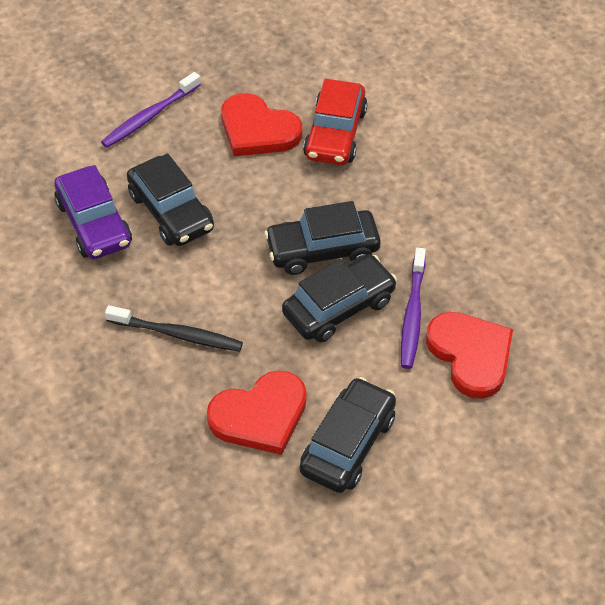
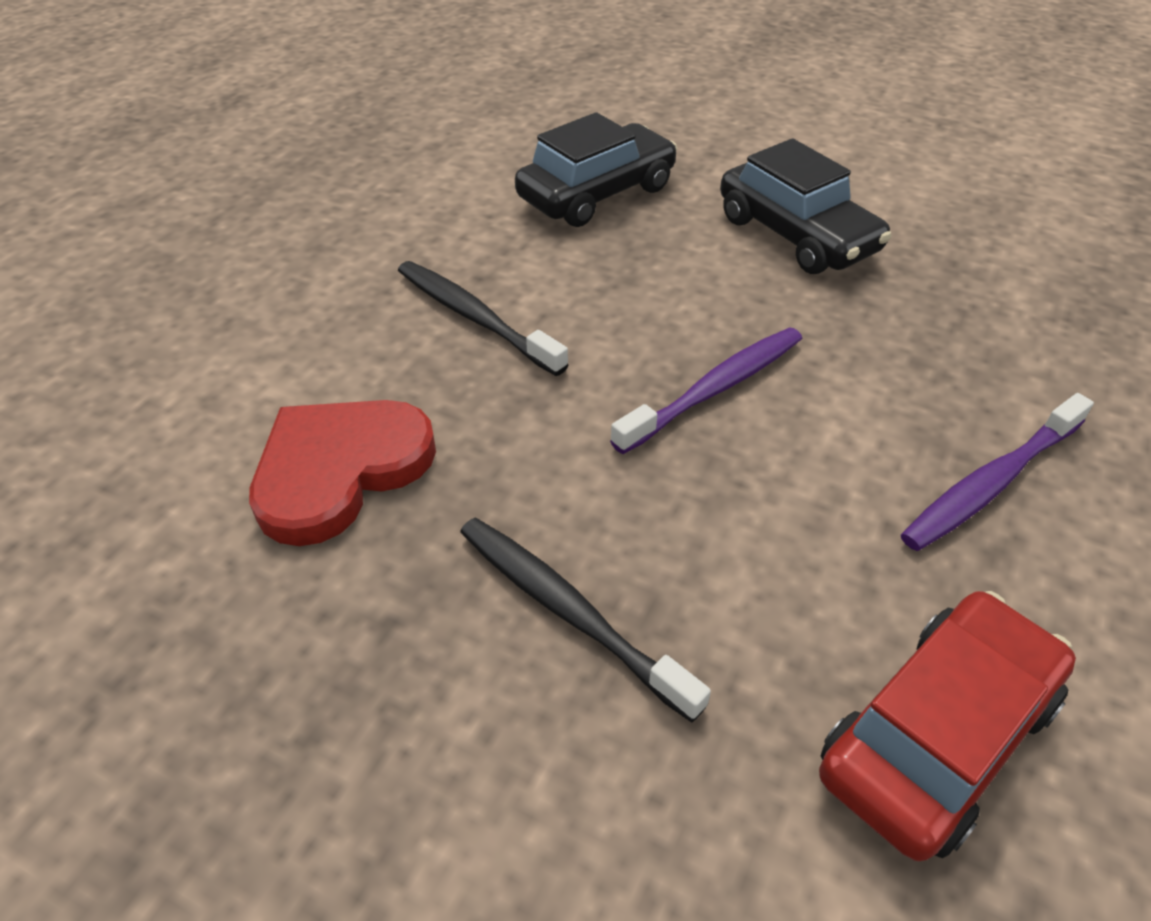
black car: 4 -> 2
black toothbrush: 1 -> 2
purple car: 1 -> 0
red heart: 3 -> 1

